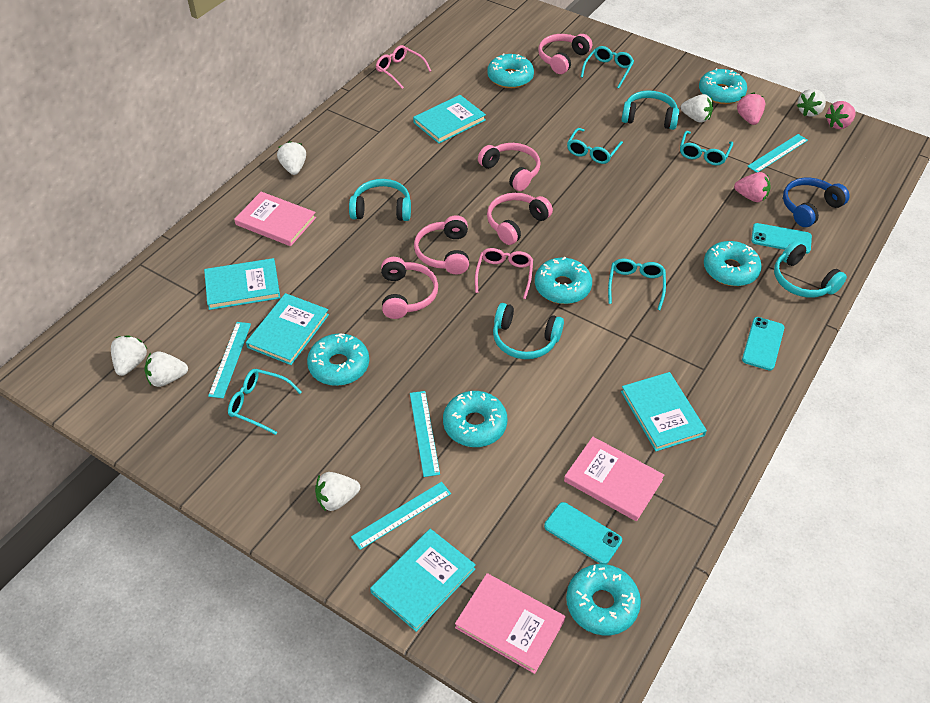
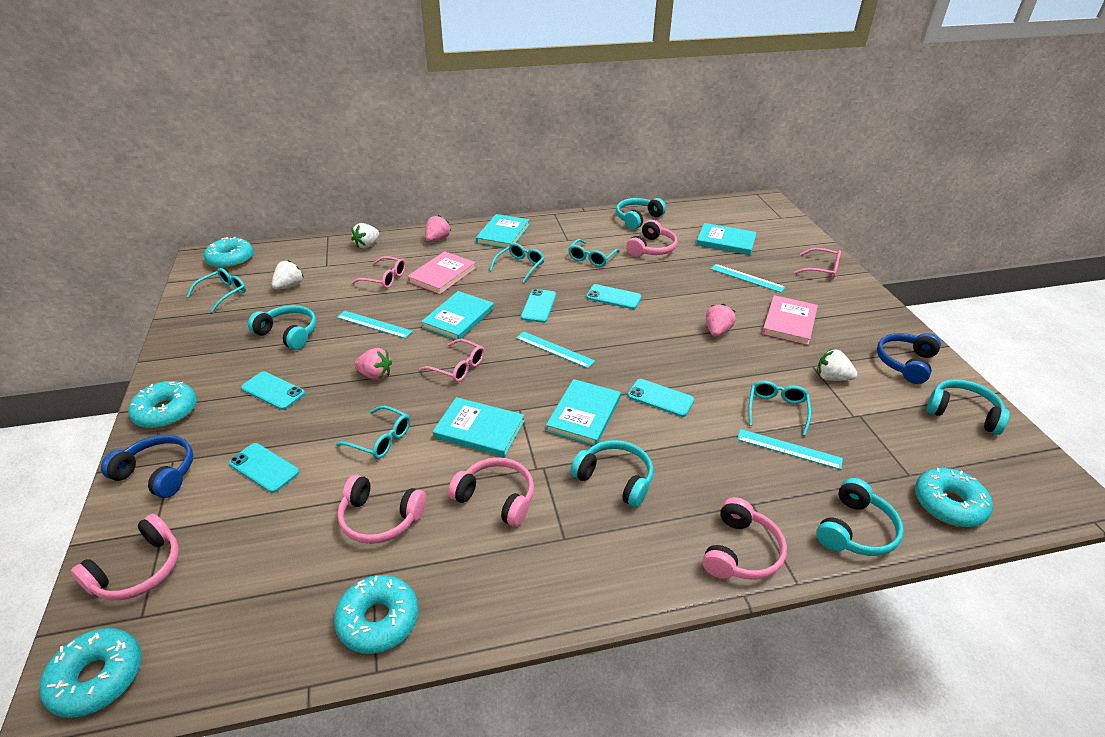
blue headphones: 1 -> 2
pink book: 3 -> 2
pink glasses: 2 -> 3
turquoise donut: 7 -> 5
turquoise headphones: 4 -> 5
turquoise phone: 3 -> 5
white strawberry: 6 -> 3

